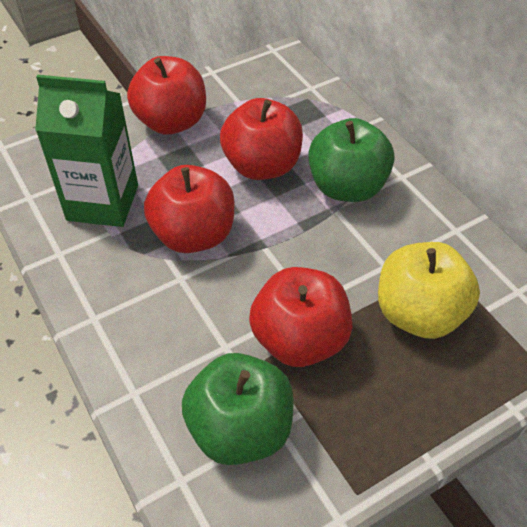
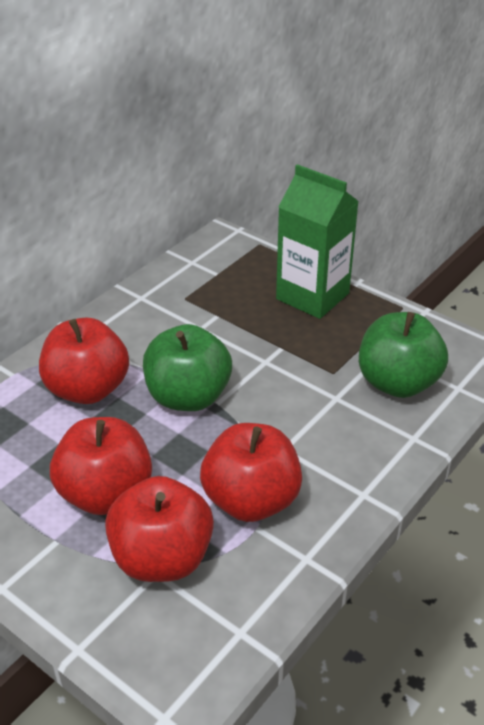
yellow apple: 1 -> 0

